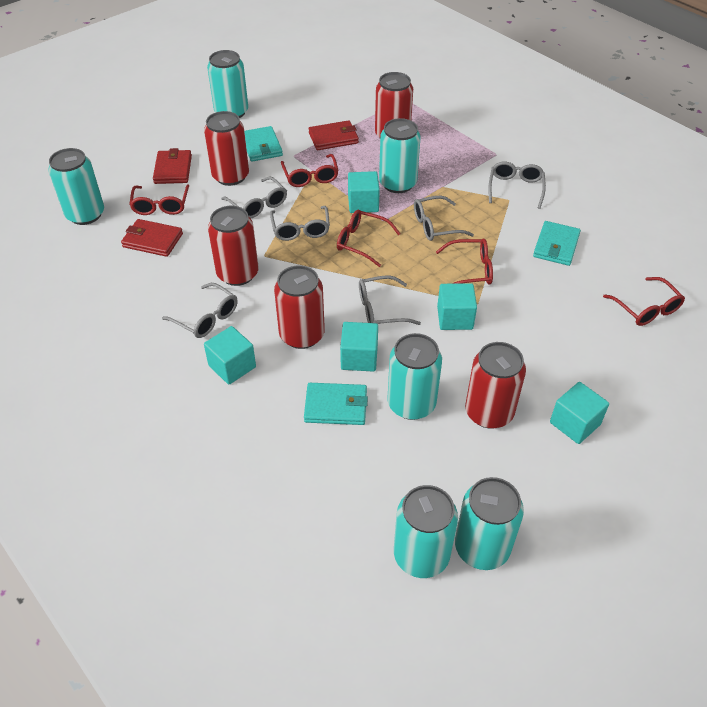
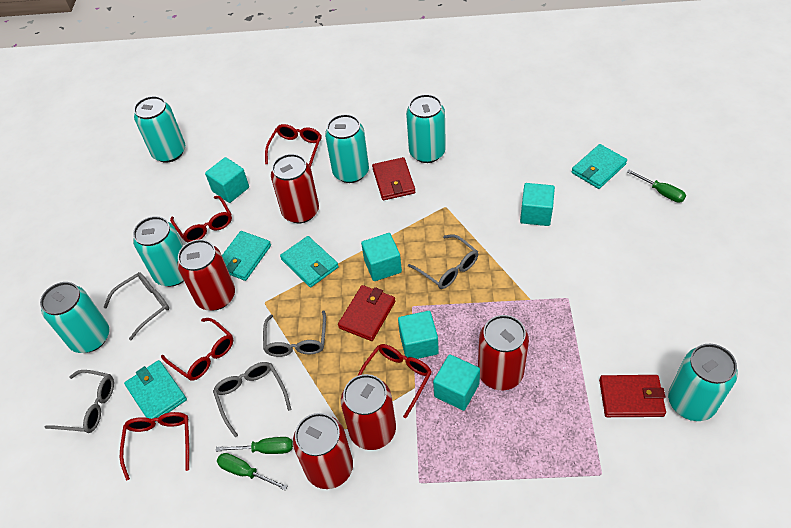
green screwdriver: 0 -> 3
grey glasses: 6 -> 5
turquoise wallet: 3 -> 4

